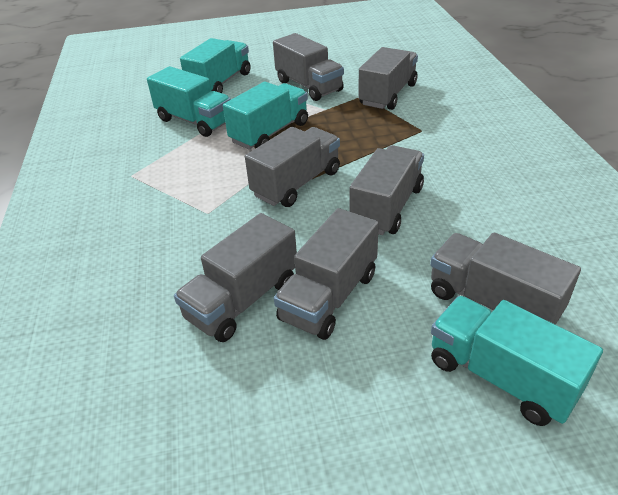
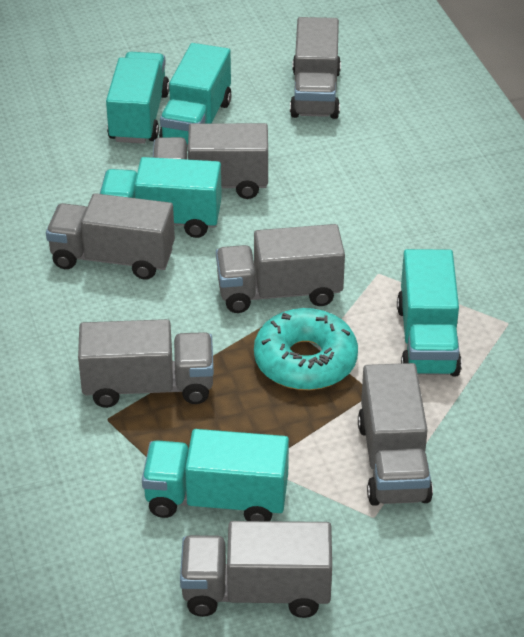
turquoise donut: 0 -> 1
turquoise truck: 4 -> 5

